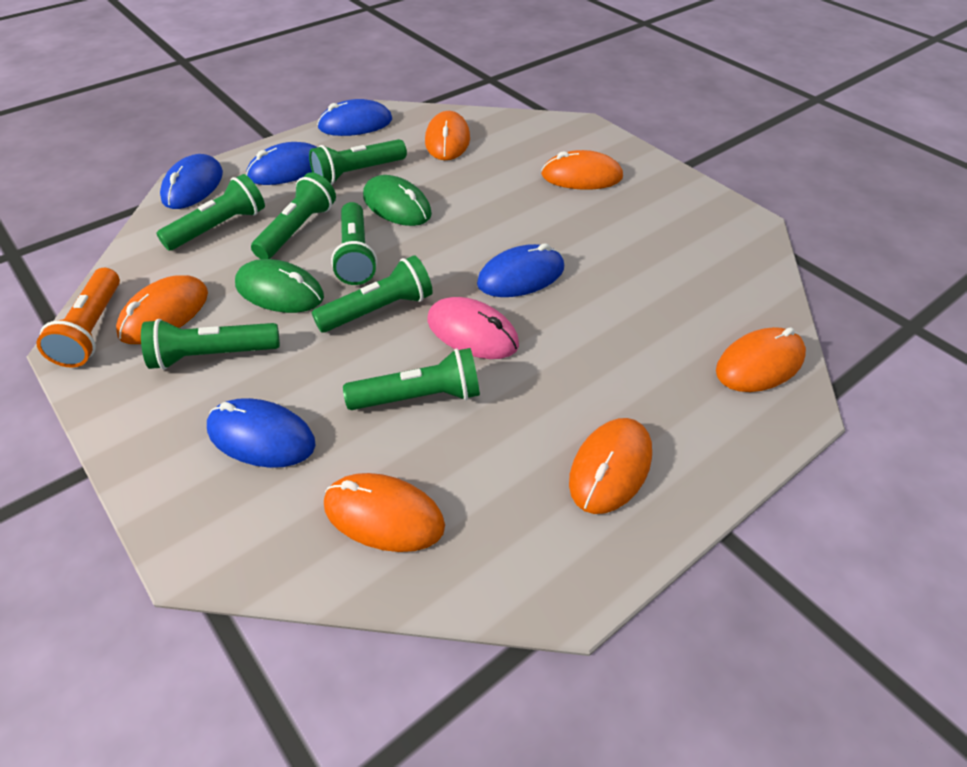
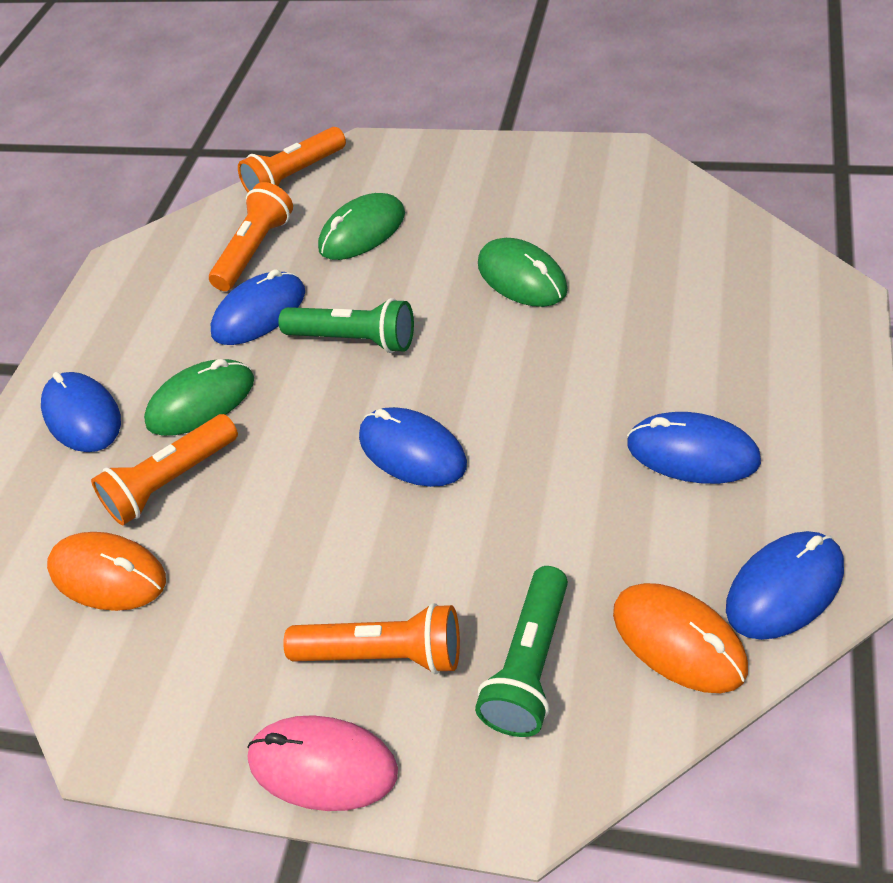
green flashlight: 7 -> 2
green mouse: 2 -> 3
orange flashlight: 1 -> 4
orange mouse: 6 -> 2

